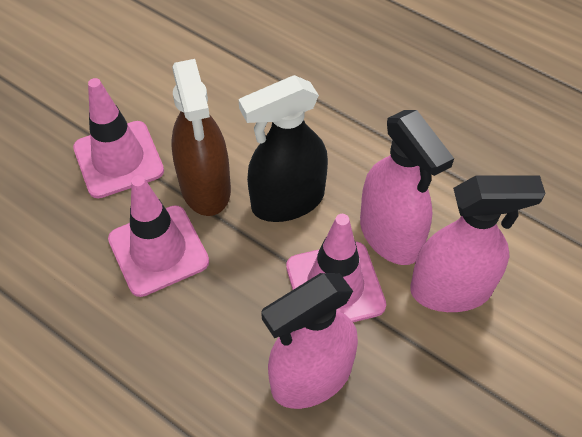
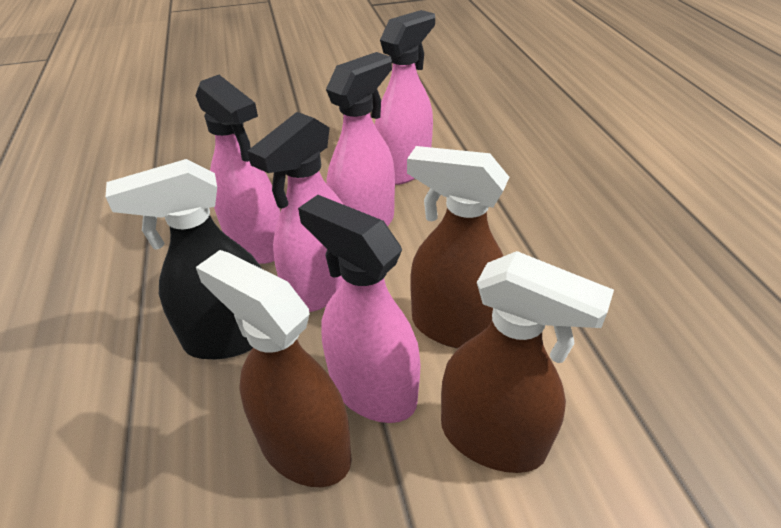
brown spray bottle: 1 -> 3
pink spray bottle: 3 -> 5
pink traffic cone: 3 -> 0

